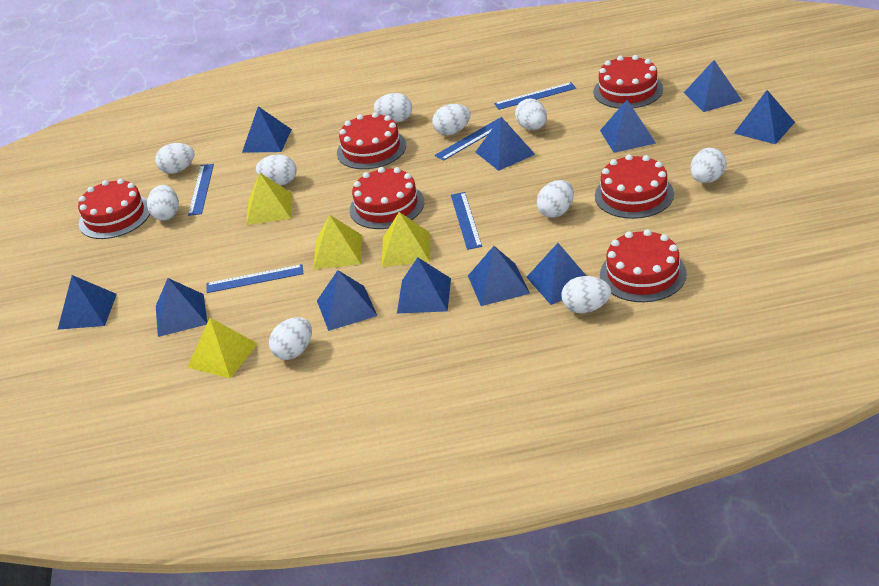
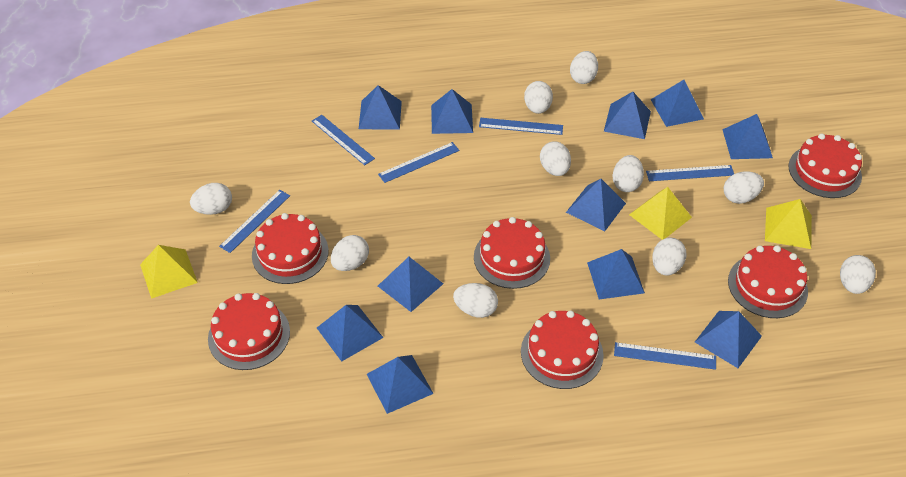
blue ruler: 5 -> 6
yellow pyramid: 4 -> 3

